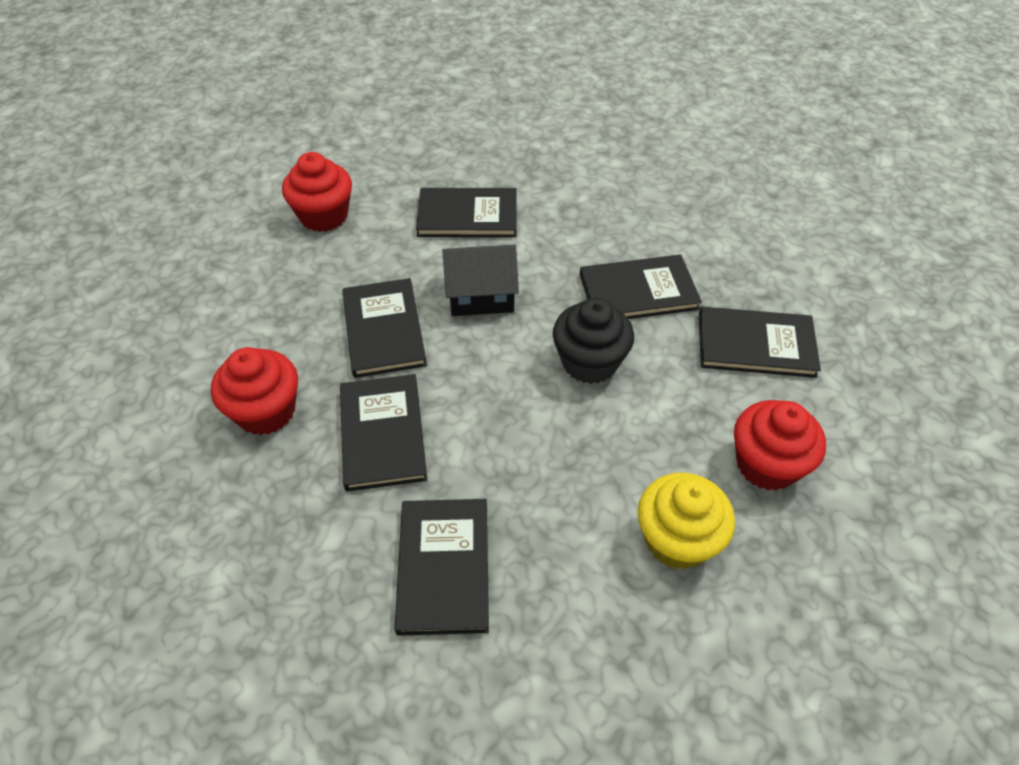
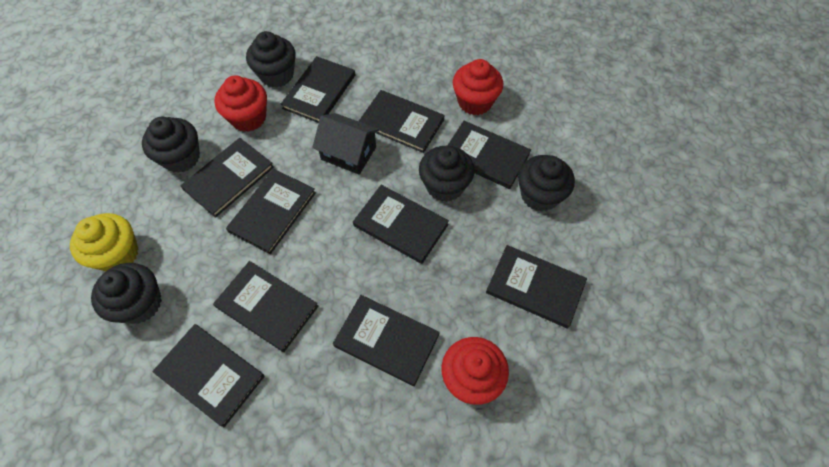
black book: 6 -> 10
black cupcake: 1 -> 5

